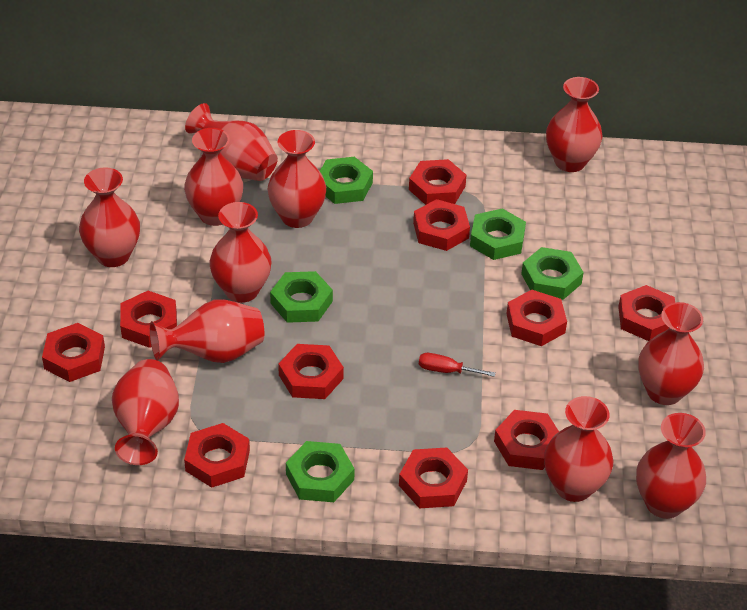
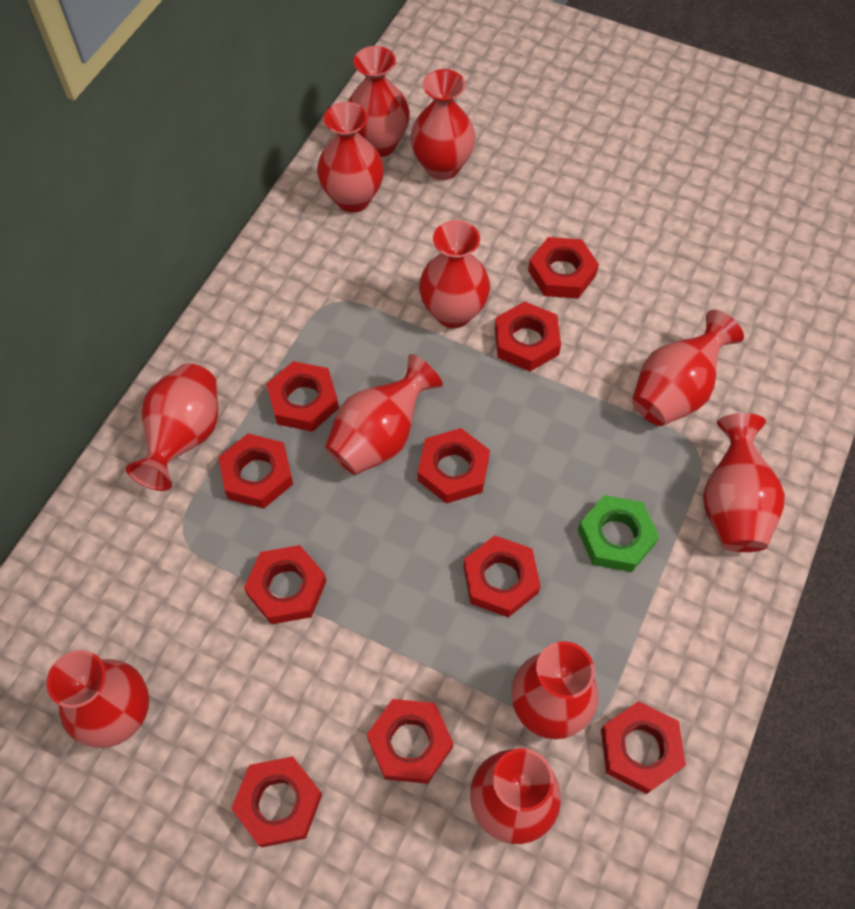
green nut: 5 -> 1
red screwdriver: 1 -> 0

